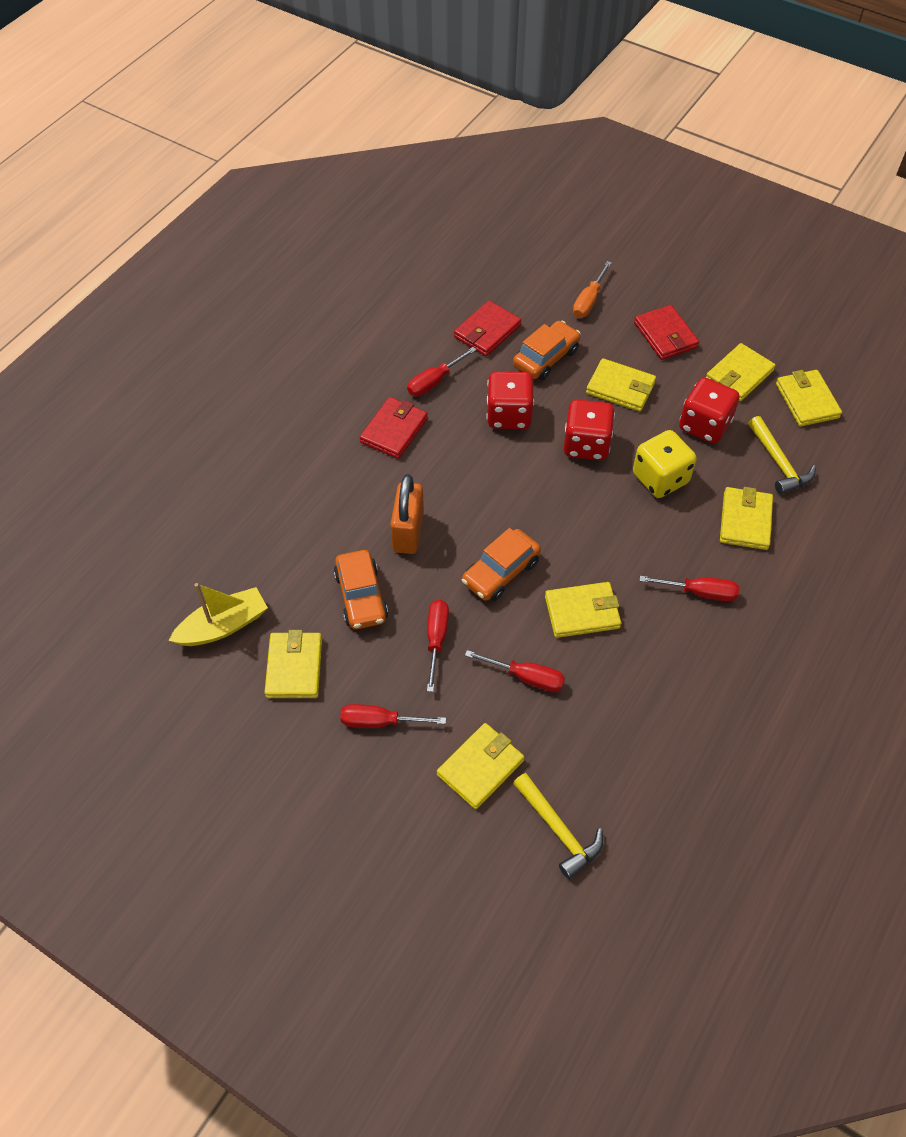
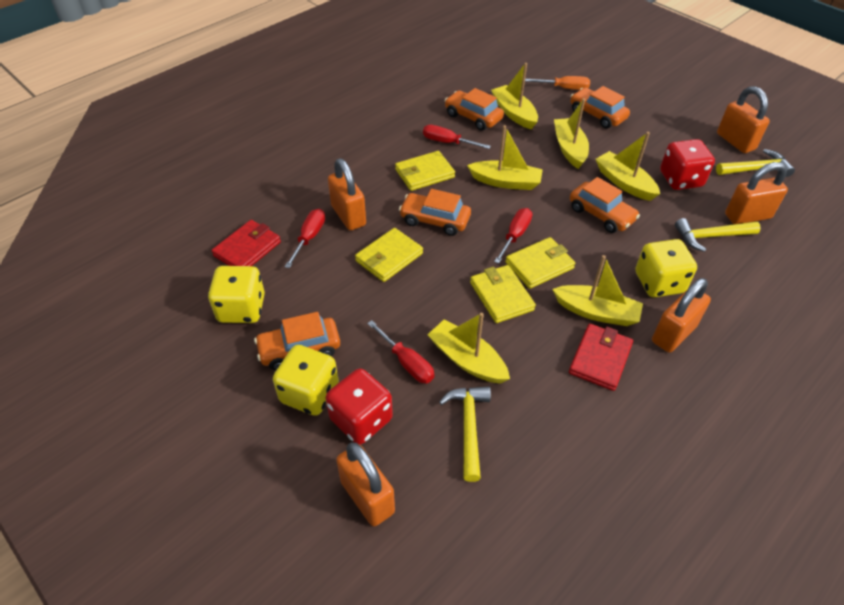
orange car: 3 -> 5
orange padlock: 1 -> 5
red dice: 3 -> 2
red screwdriver: 5 -> 4
red wallet: 3 -> 2
yellow boat: 1 -> 6
yellow dice: 1 -> 3
yellow hammer: 2 -> 3
yellow wallet: 7 -> 4

